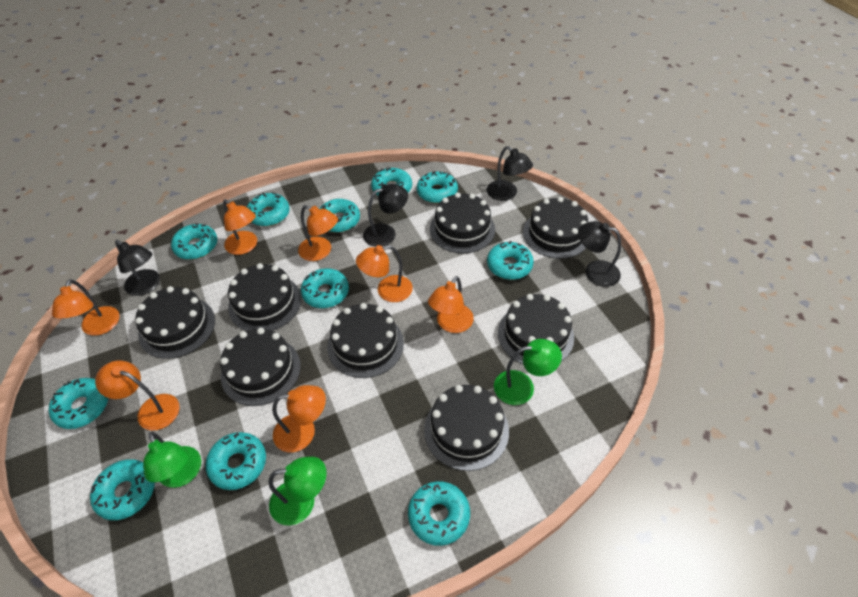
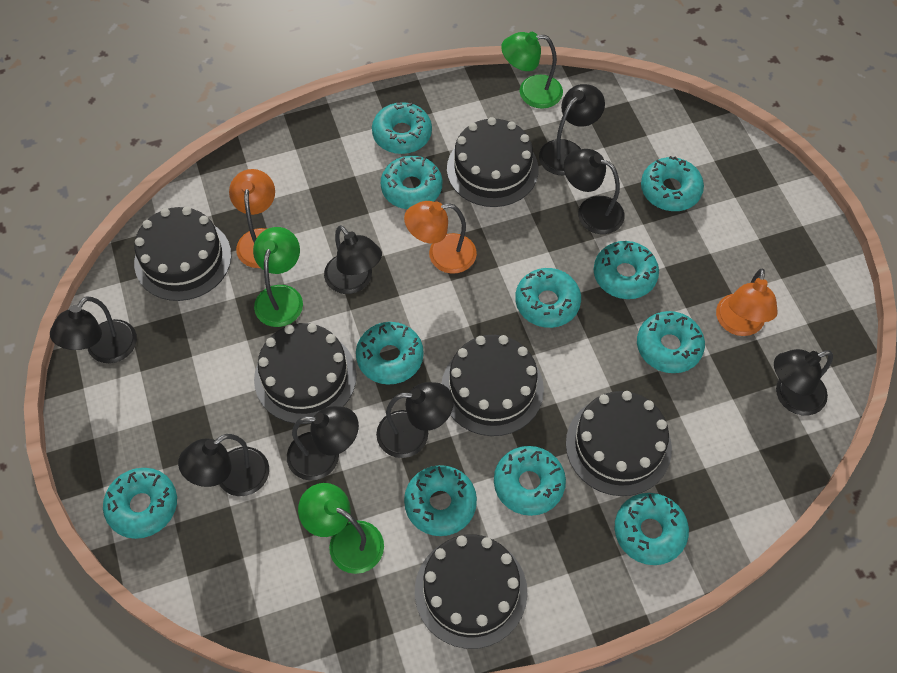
black cake: 8 -> 6
black lamp: 4 -> 8
orange lamp: 7 -> 3

